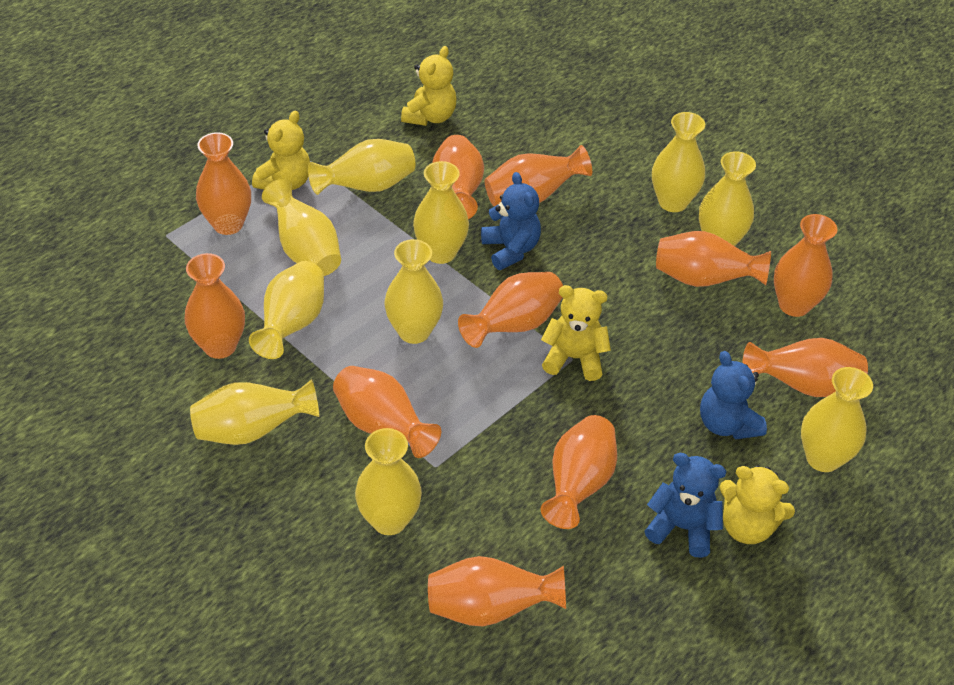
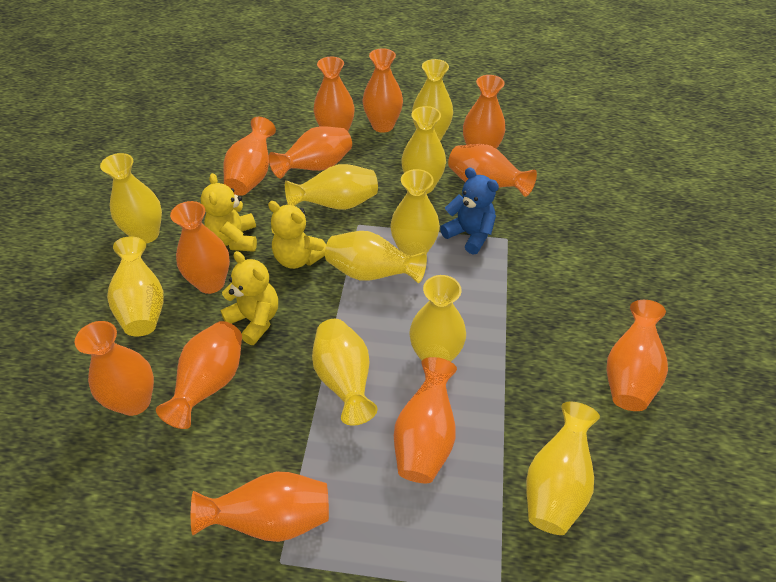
blue teddy bear: 3 -> 1
orange vase: 11 -> 12
yellow teddy bear: 4 -> 3

